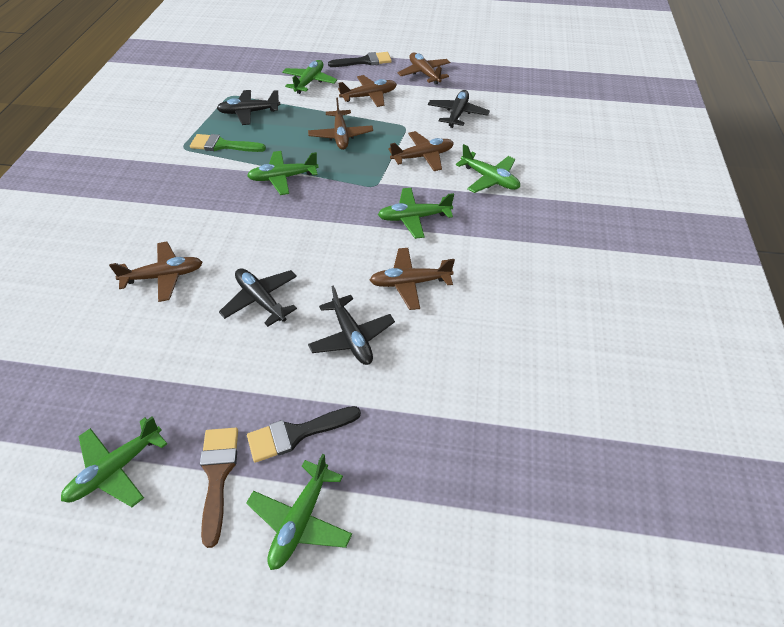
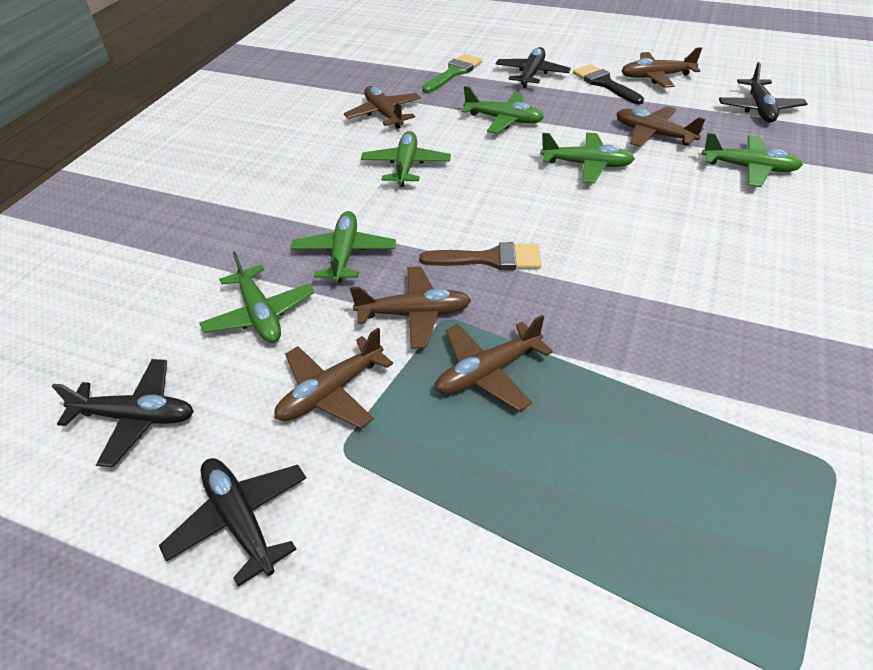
black brush: 2 -> 1

